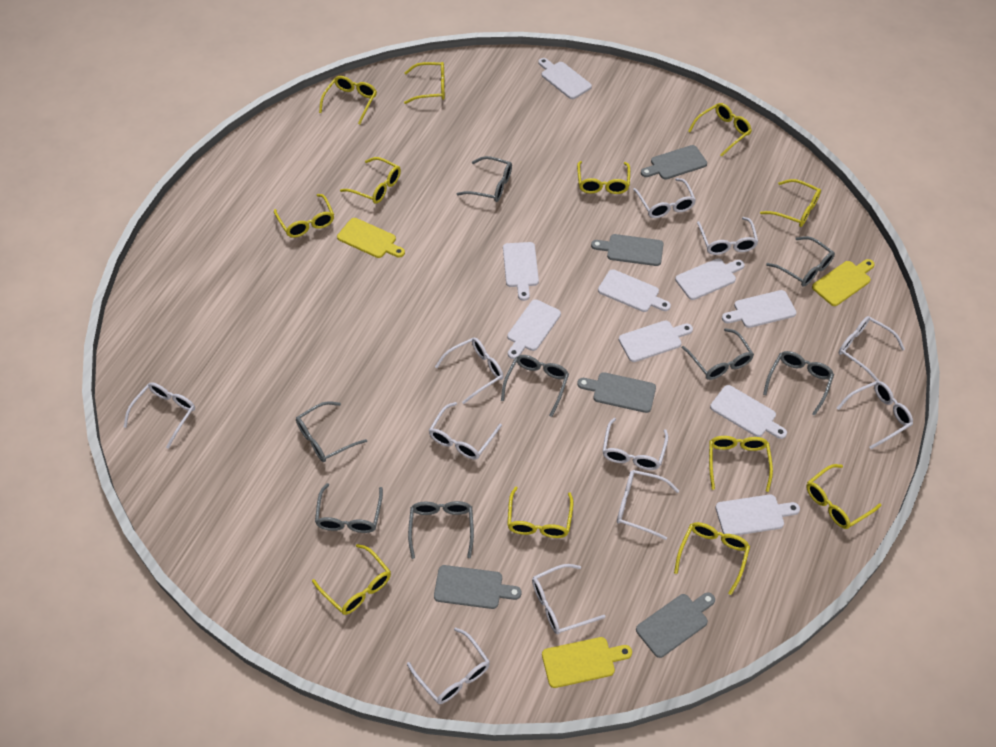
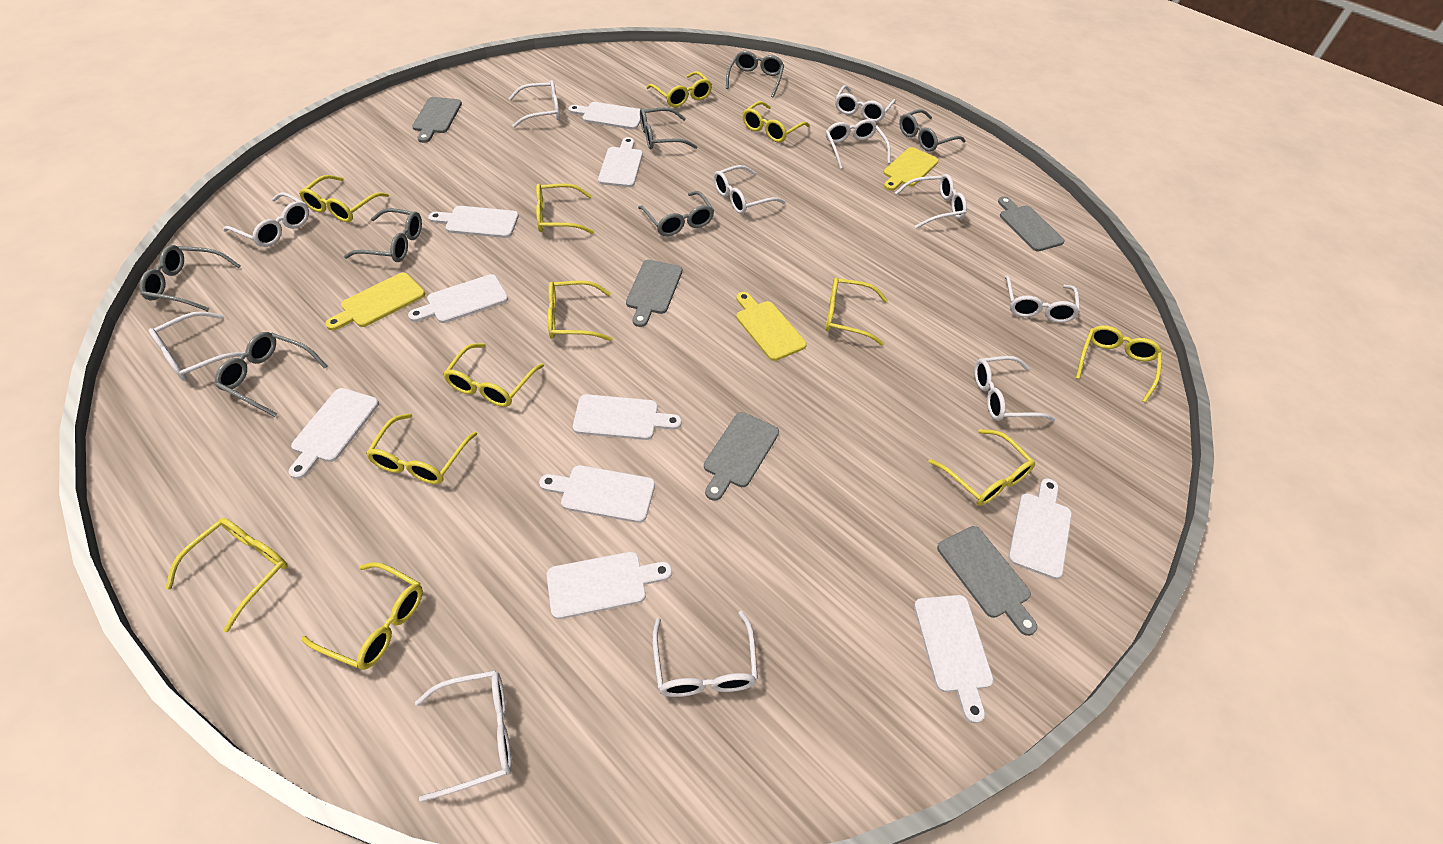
grey glasses: 8 -> 7
white cutting board: 9 -> 10

